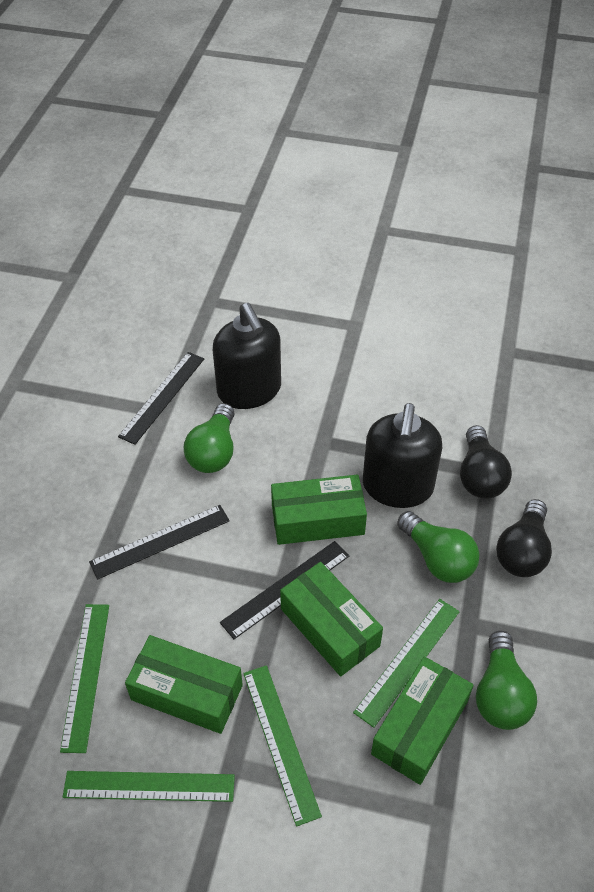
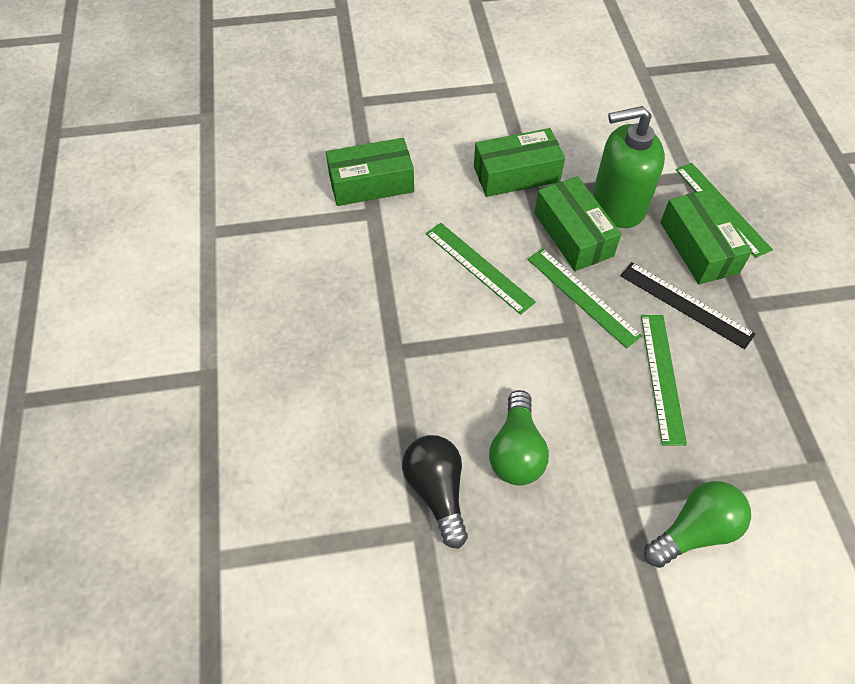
black light bulb: 2 -> 1
black ruler: 3 -> 1
black soap dispenser: 2 -> 0
green light bulb: 3 -> 2
green soap dispenser: 0 -> 1

